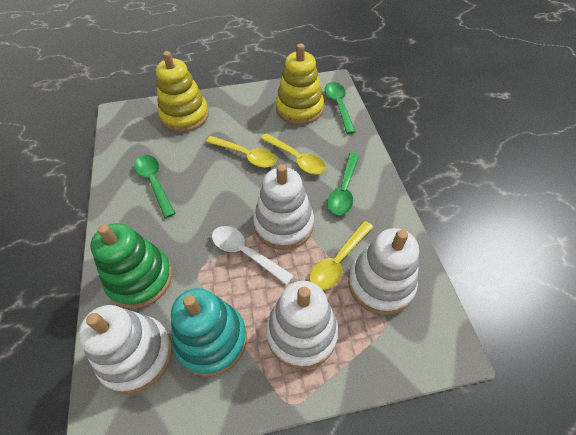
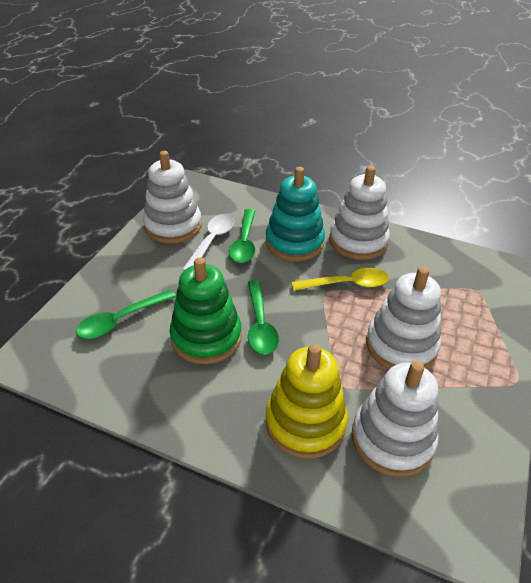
yellow spoon: 3 -> 1
yellow stacking toy: 2 -> 1

